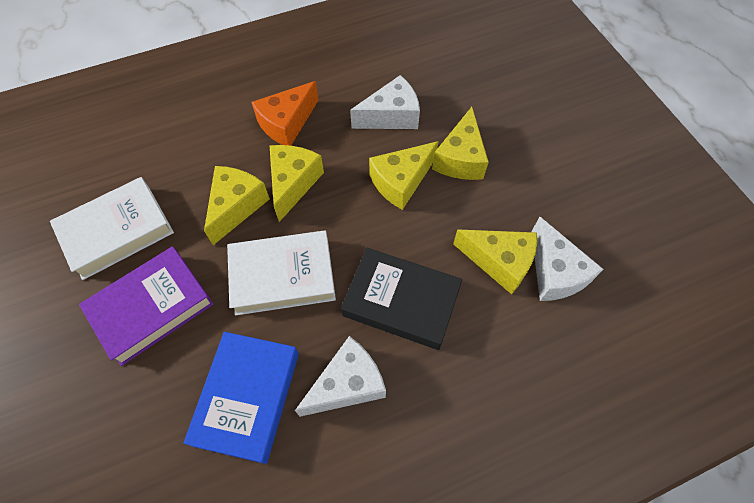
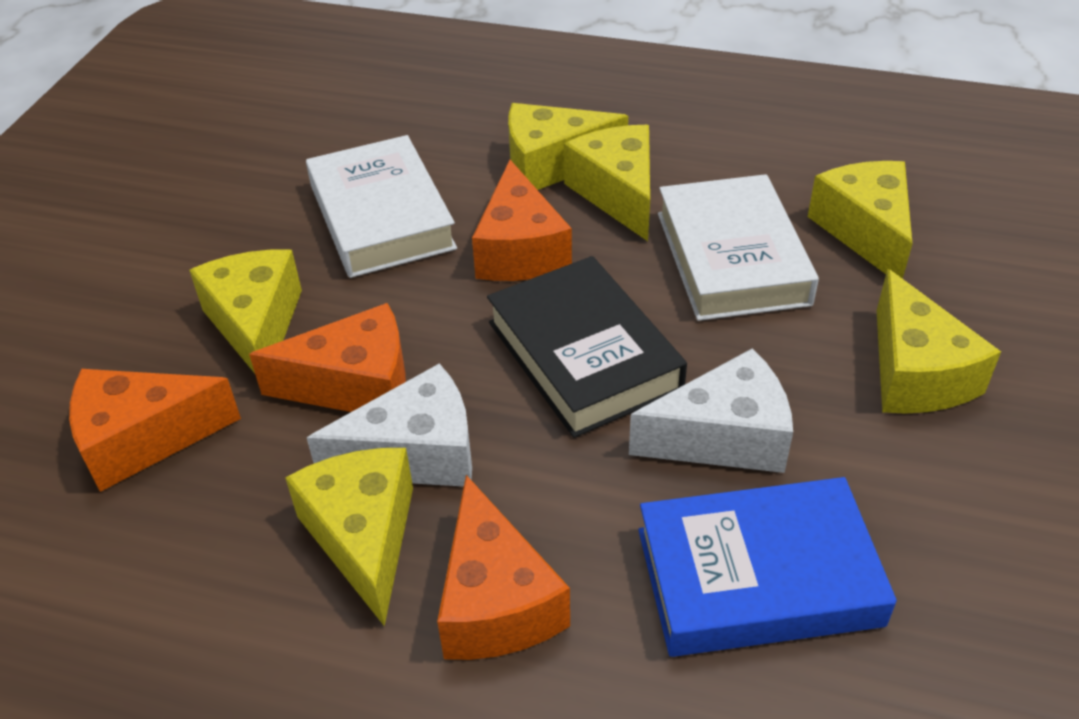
orange cheese: 1 -> 4
purple book: 1 -> 0
white cheese: 3 -> 2
yellow cheese: 5 -> 6

